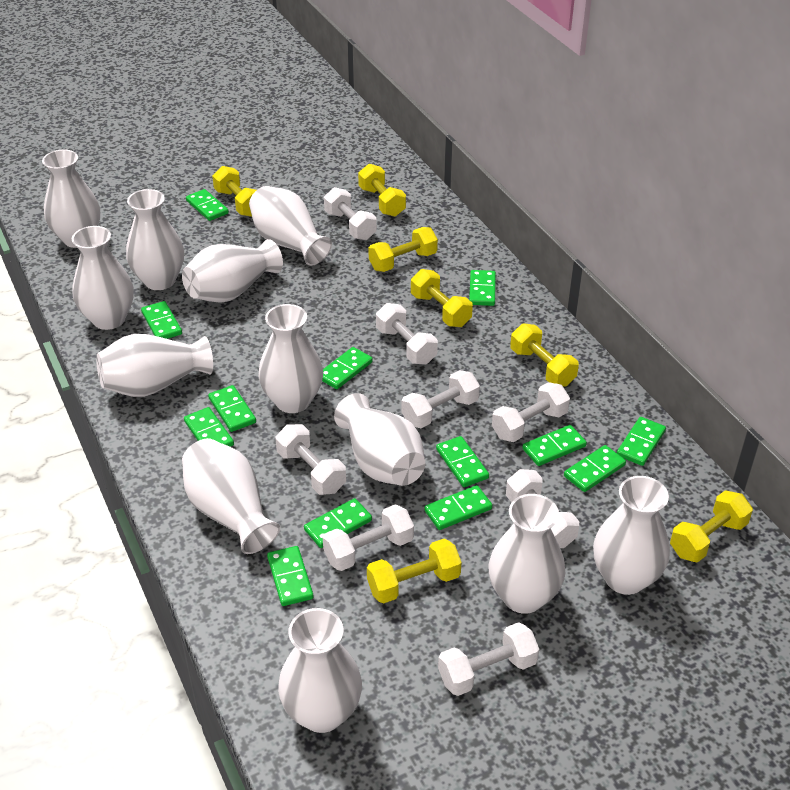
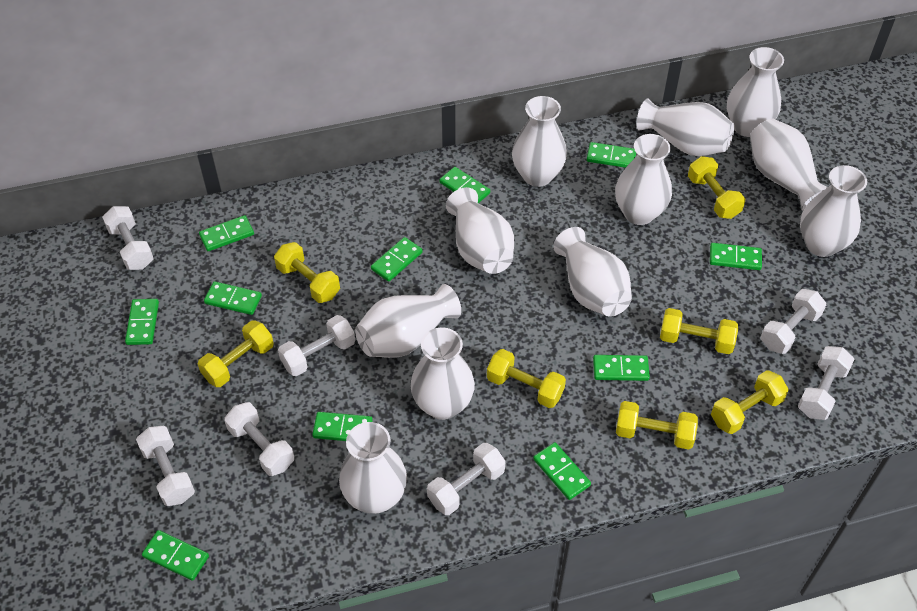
green domino: 13 -> 11
white dumbbell: 8 -> 7
white vase: 12 -> 11

